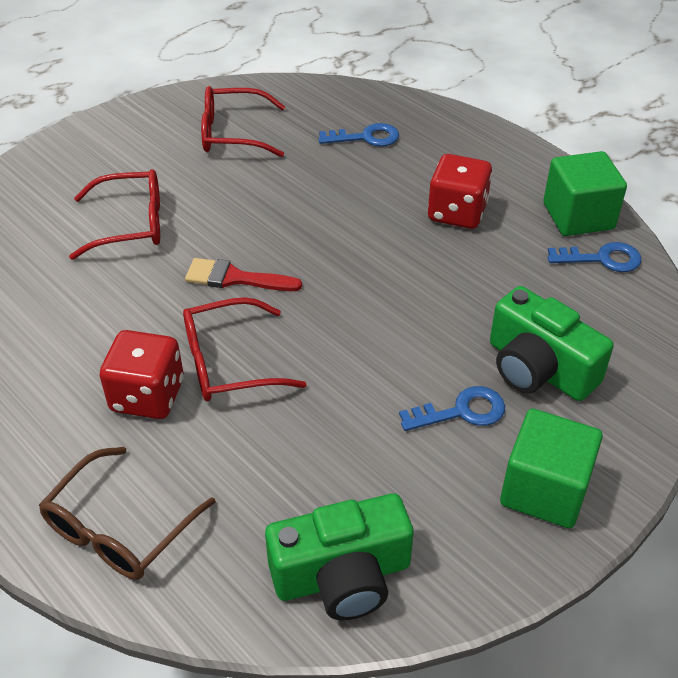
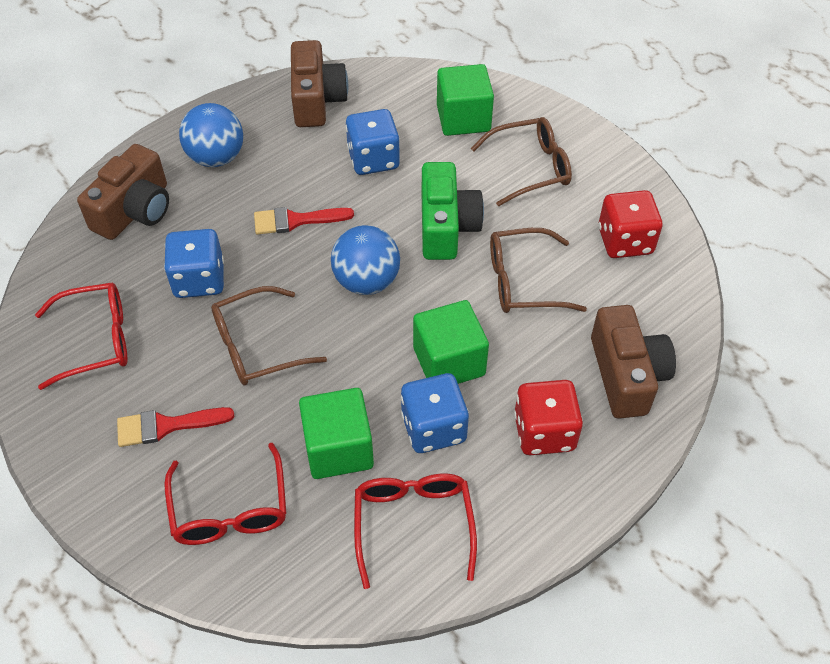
blue ball: 0 -> 2
blue dice: 0 -> 3
blue key: 3 -> 0
brown camera: 0 -> 3
brown glasses: 1 -> 3
green camera: 2 -> 1
green cube: 2 -> 3
red brush: 1 -> 2

